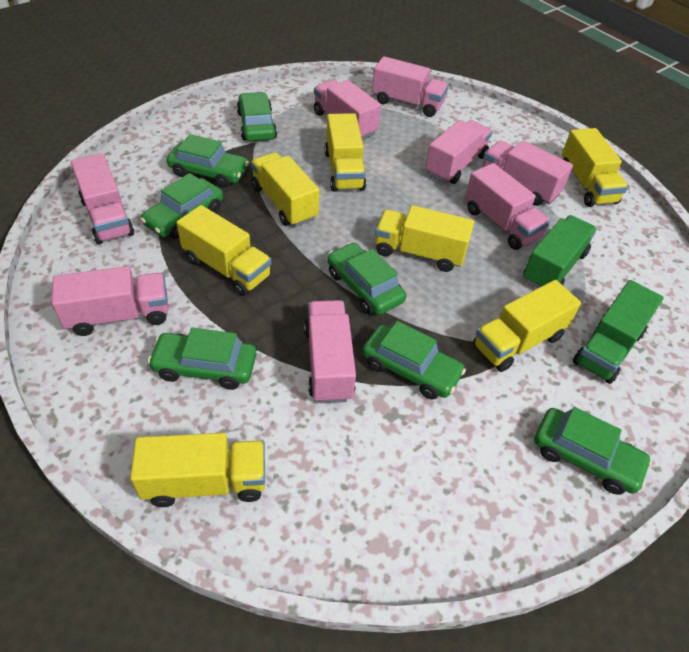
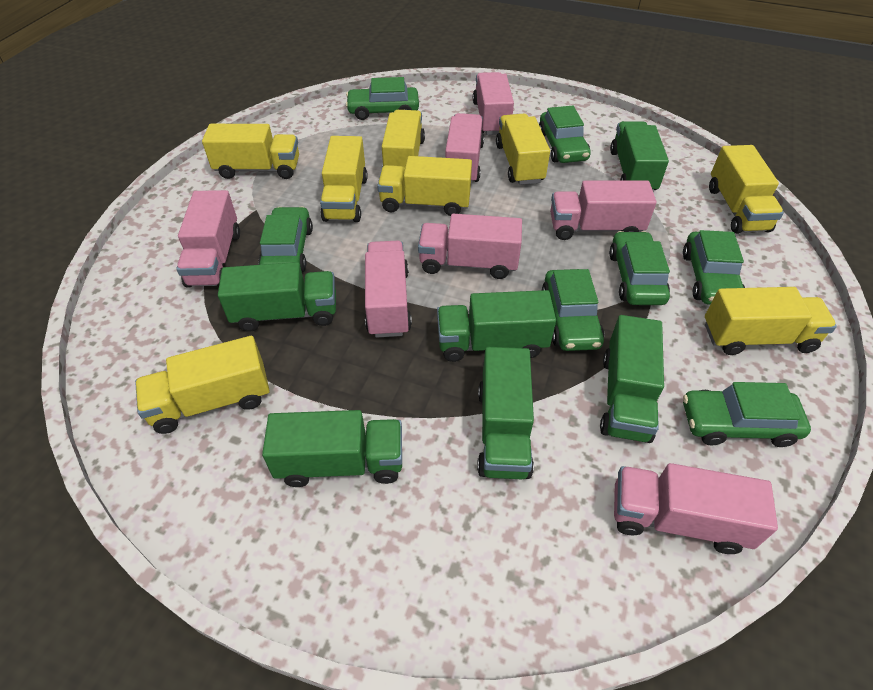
green truck: 2 -> 6
pink truck: 8 -> 7
yellow truck: 7 -> 8

